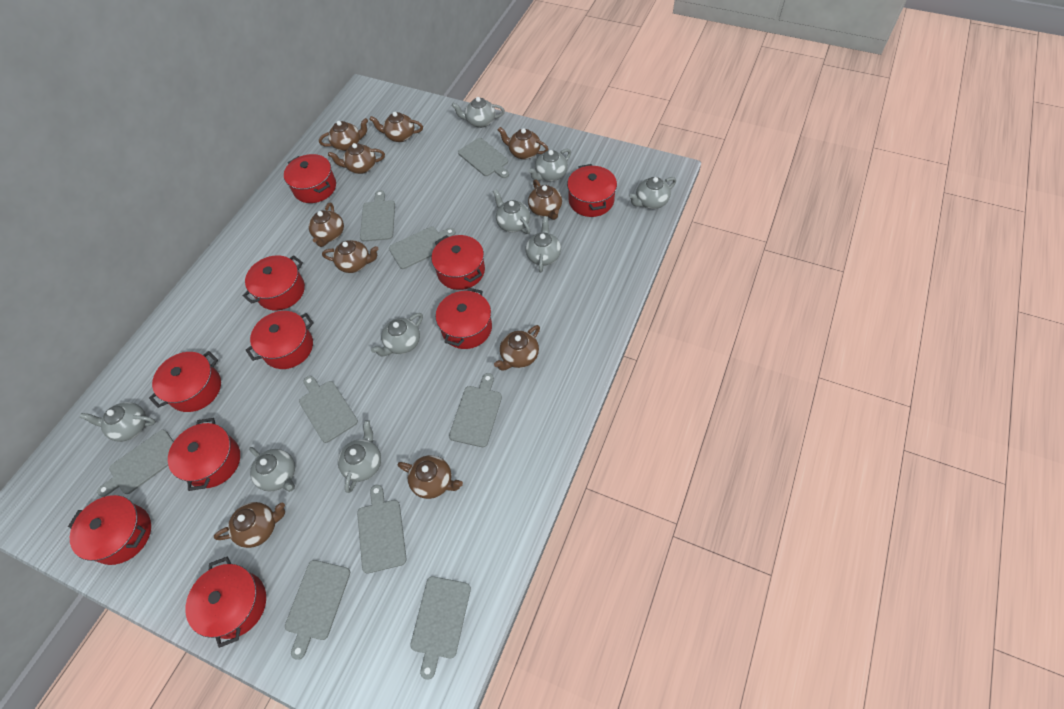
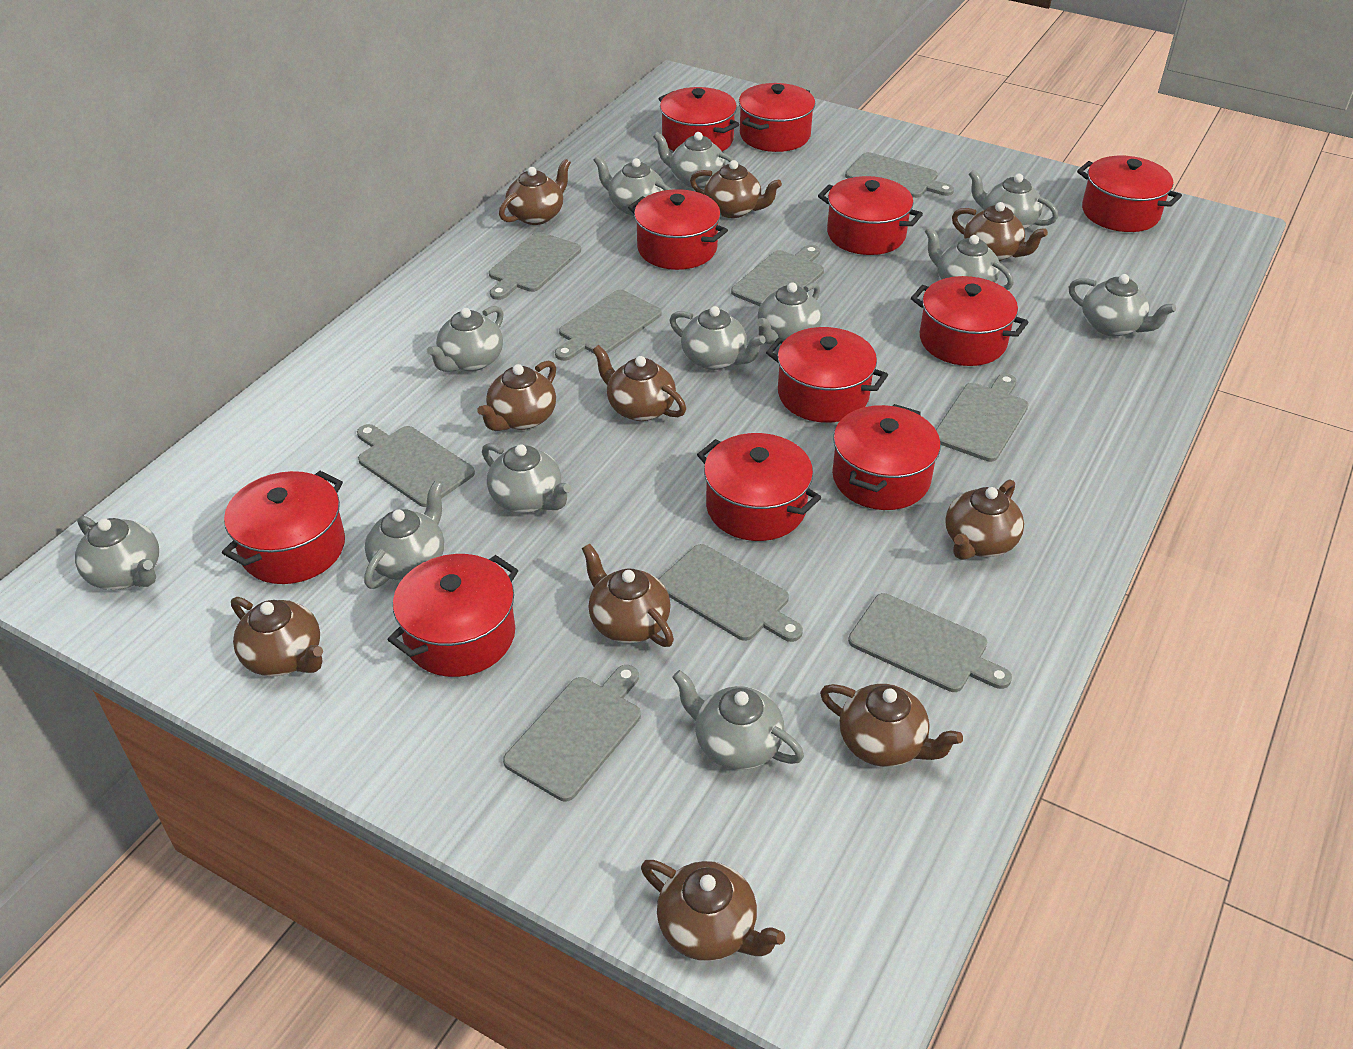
grey teapot: 9 -> 12
red pot: 10 -> 11

